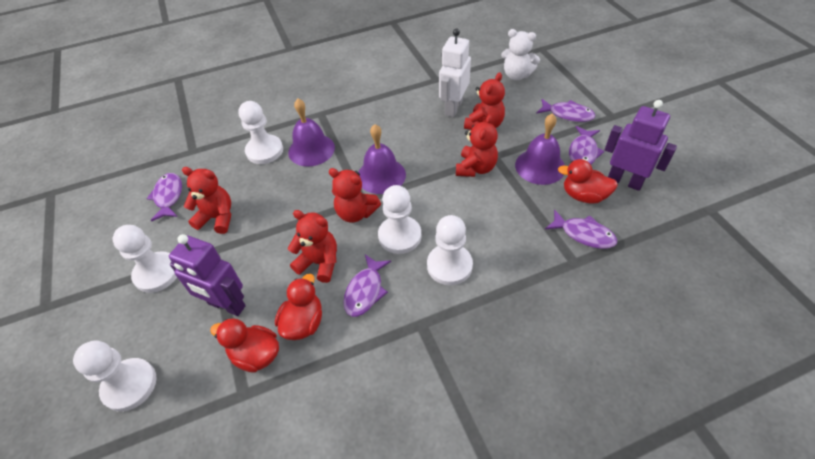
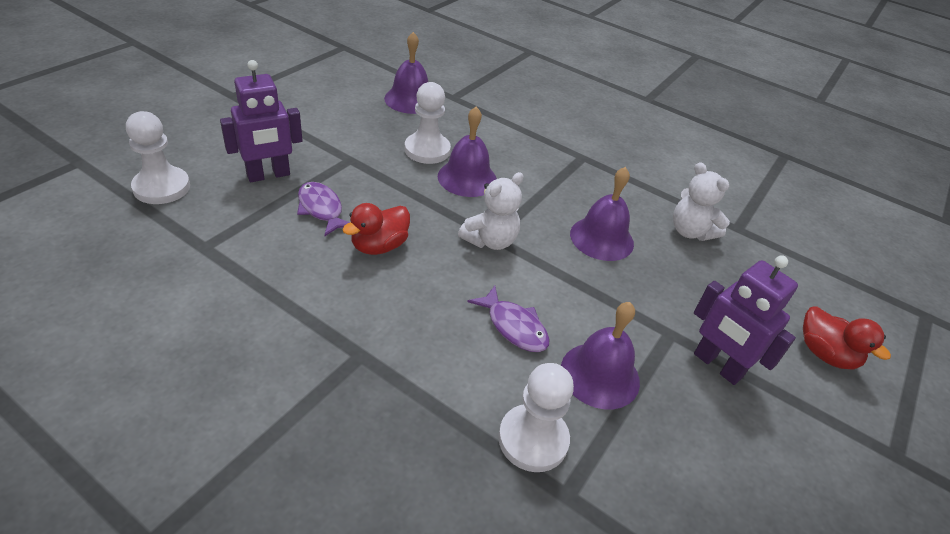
purple bell: 3 -> 4
purple fish: 5 -> 2
red duck: 3 -> 2
red teddy bear: 5 -> 0
white pawn: 5 -> 3
white robot: 1 -> 0
white teddy bear: 1 -> 2

